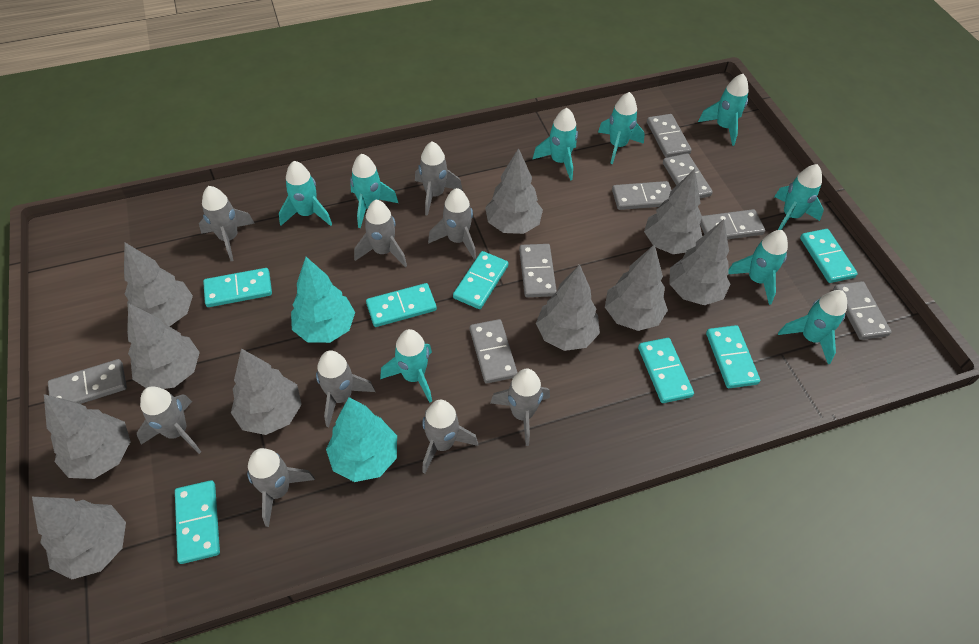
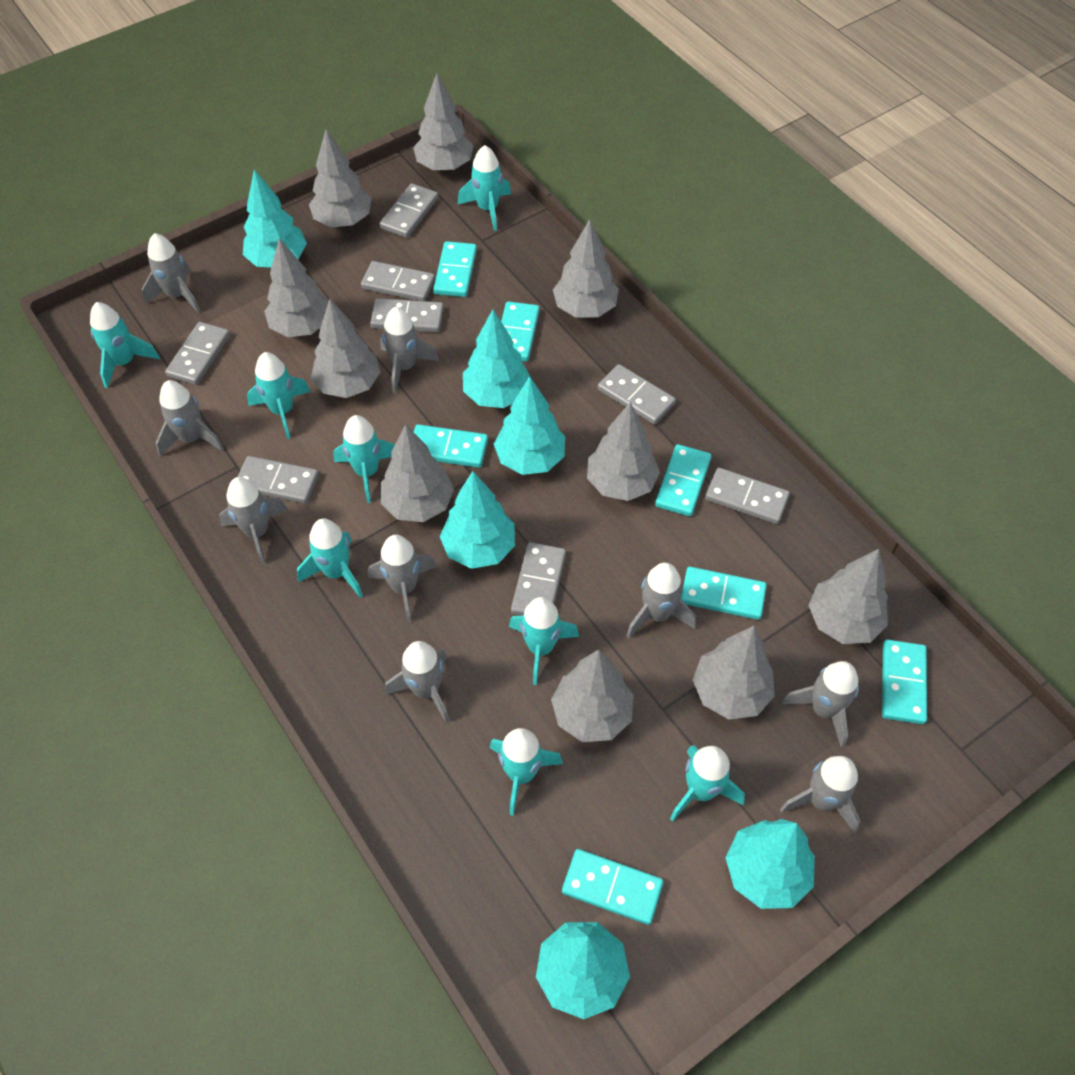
turquoise rocket: 9 -> 8
turquoise tree: 2 -> 6

